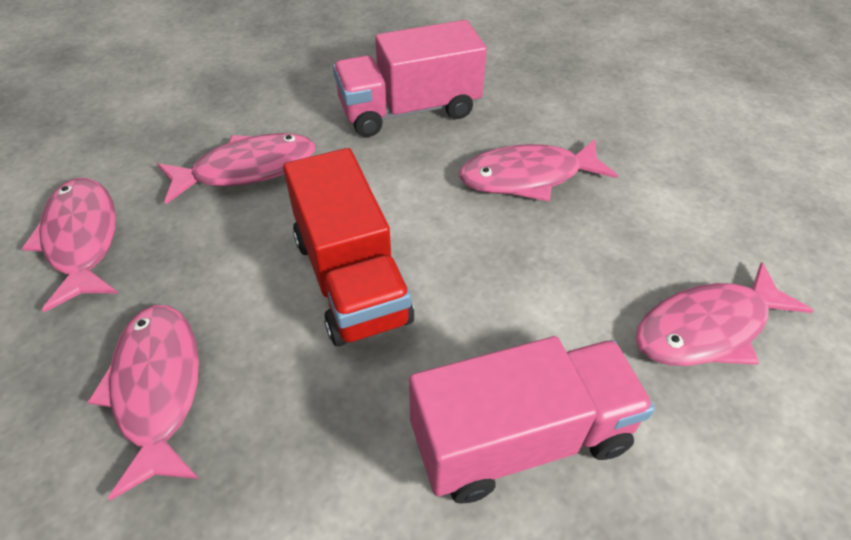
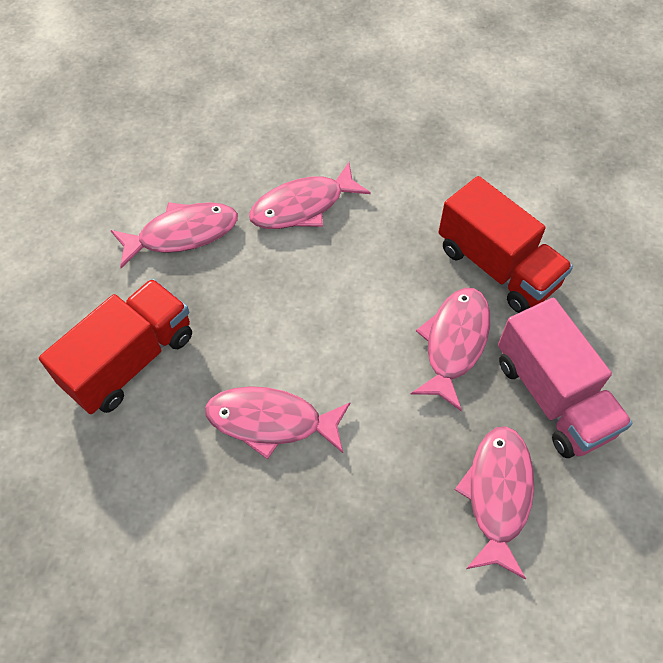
pink truck: 2 -> 1
red truck: 1 -> 2

